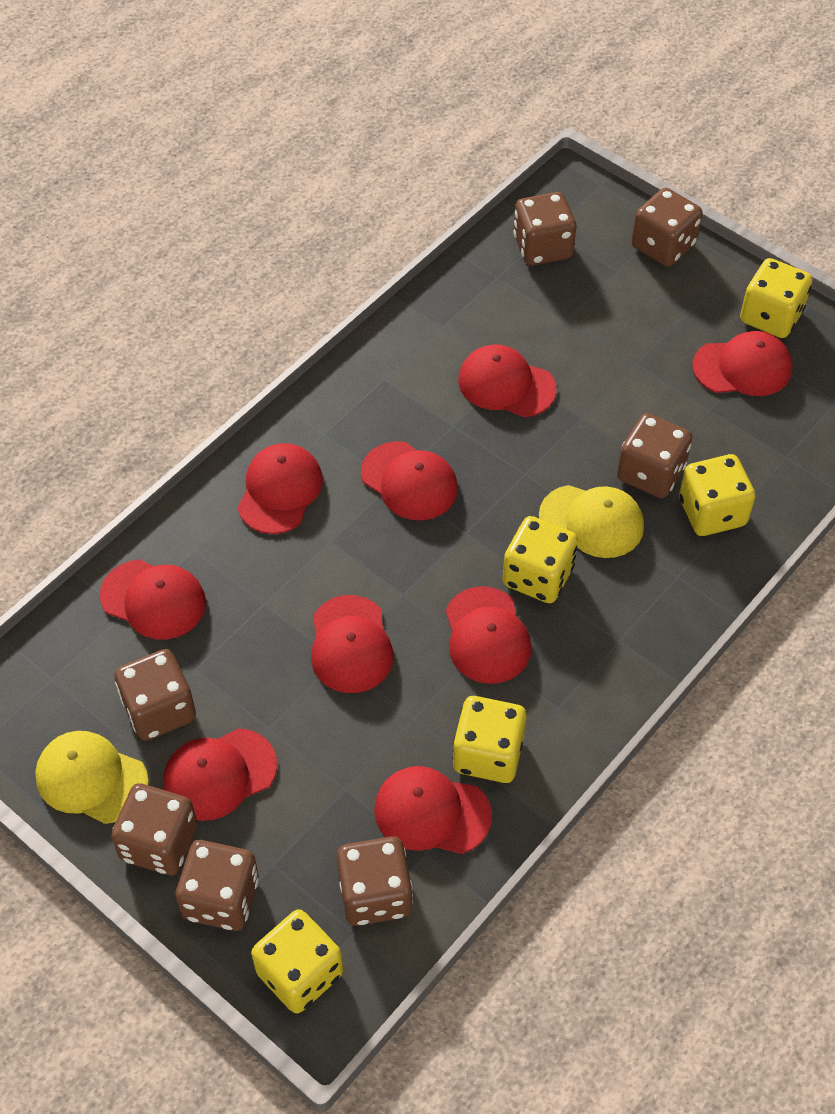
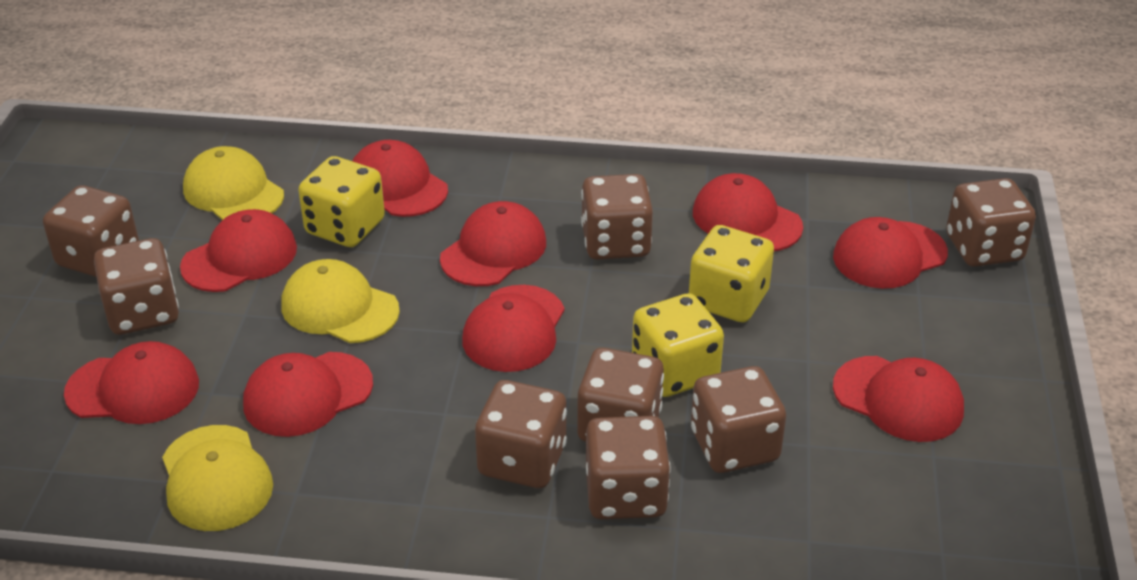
brown dice: 7 -> 8
yellow cap: 2 -> 3
yellow dice: 5 -> 3

